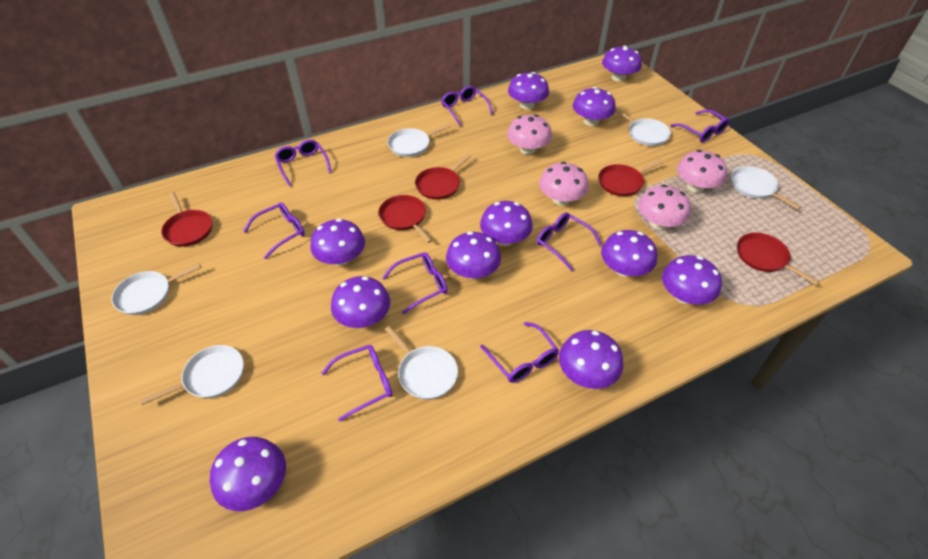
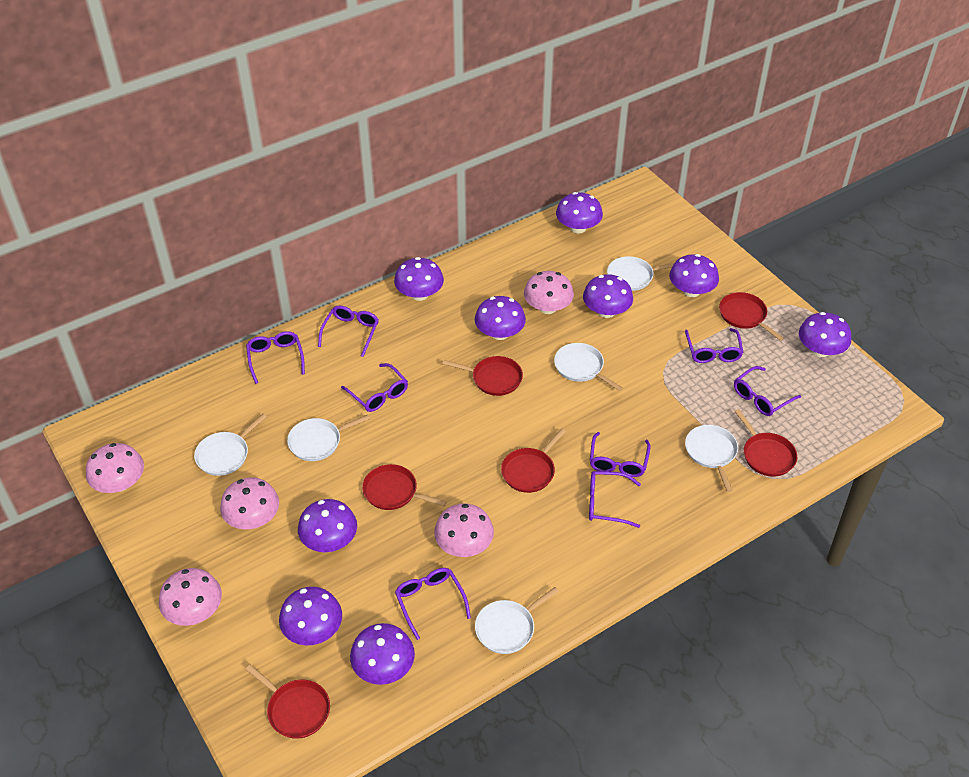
pink mushroom: 4 -> 5
purple mushroom: 11 -> 9
red pan: 5 -> 6

